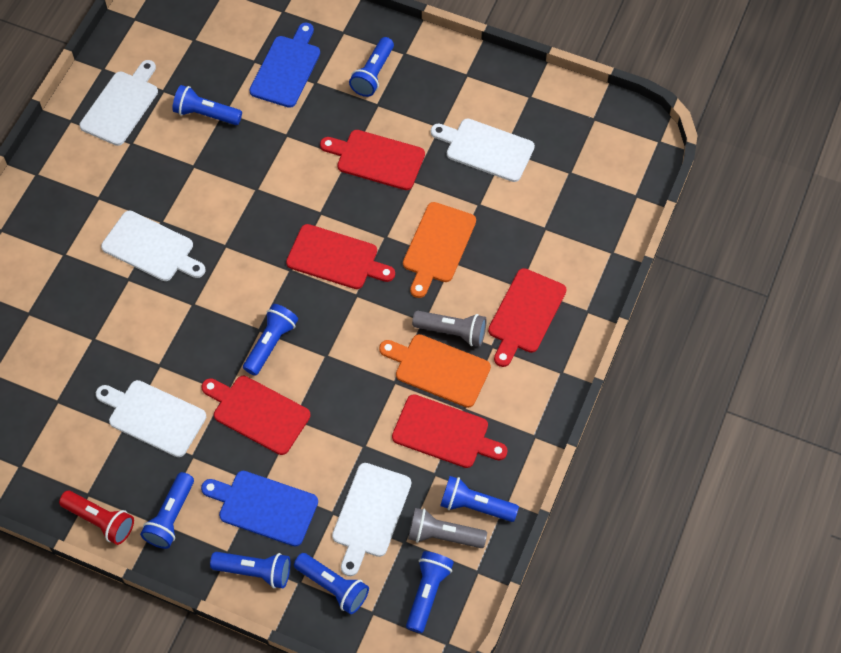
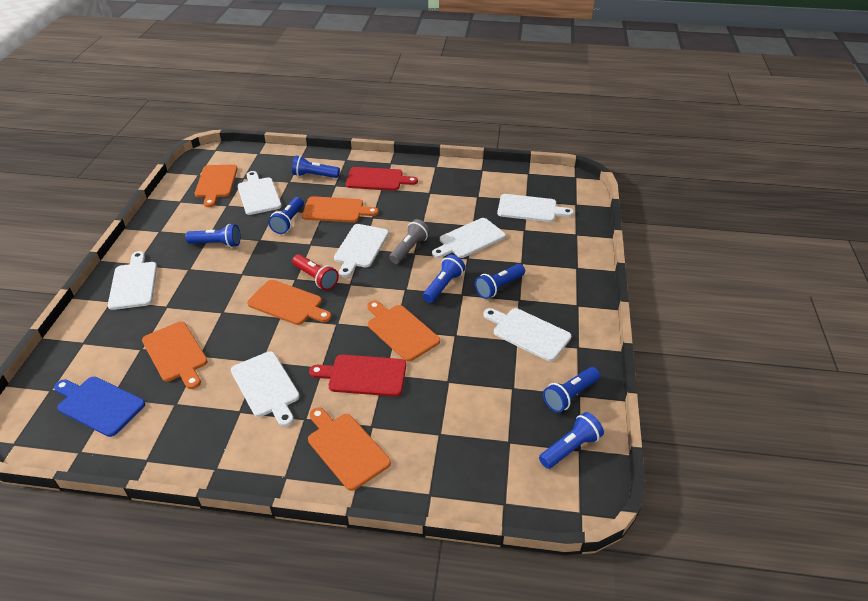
blue cutting board: 2 -> 1
blue flashlight: 8 -> 7
grey flashlight: 2 -> 1
orange cutting board: 2 -> 6
red cutting board: 5 -> 2
white cutting board: 5 -> 7

